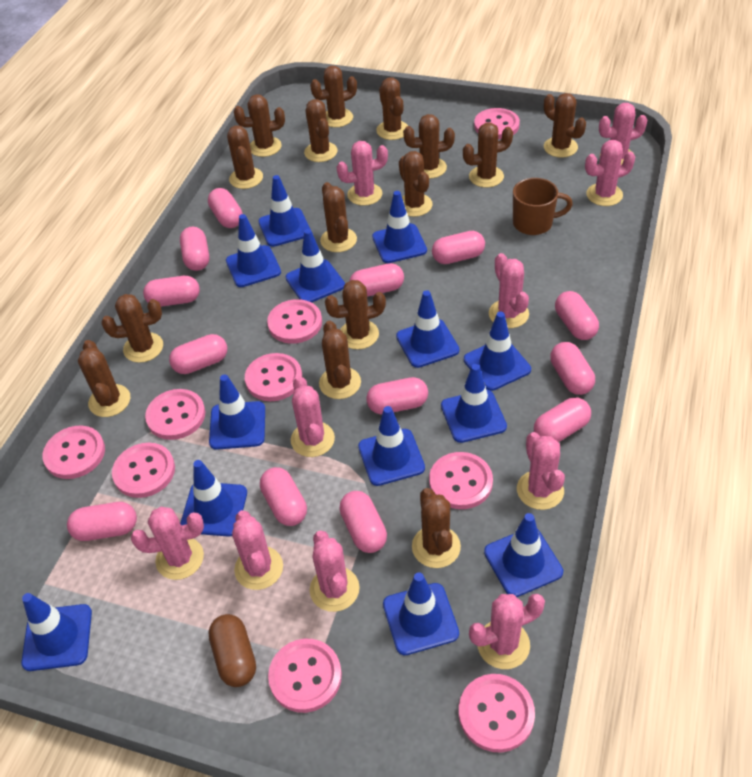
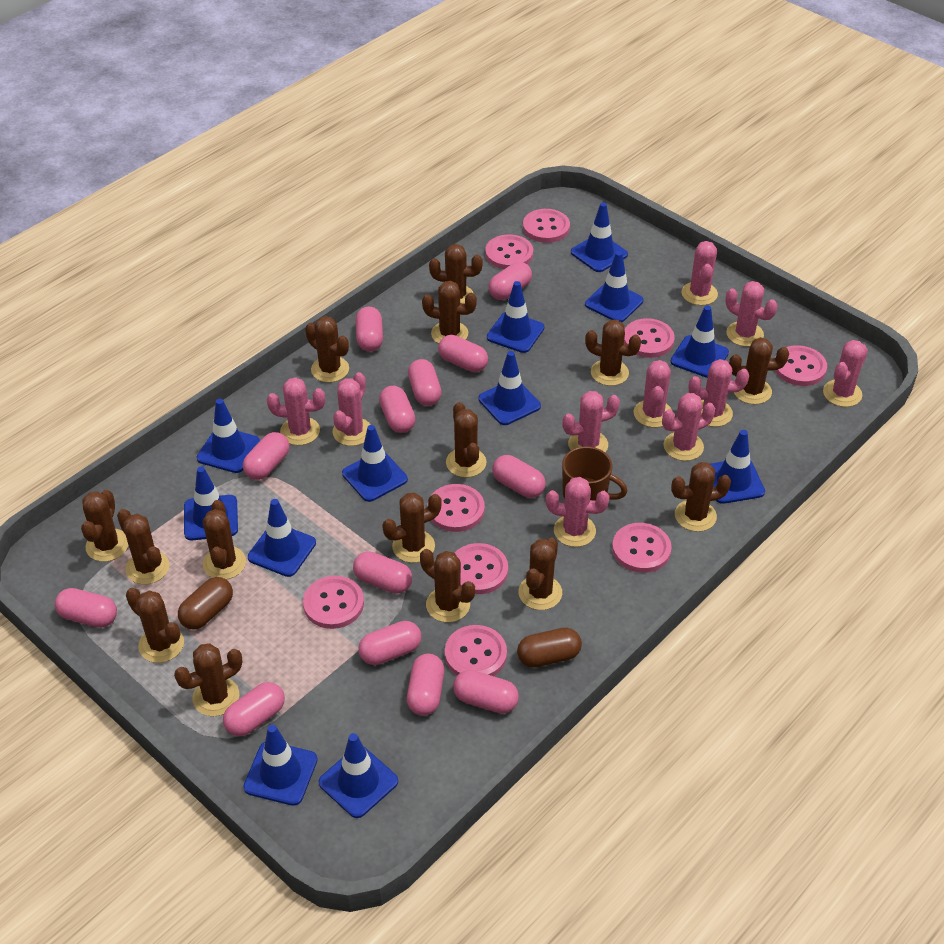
blue traffic cone: 13 -> 12
brown capsule: 1 -> 2

